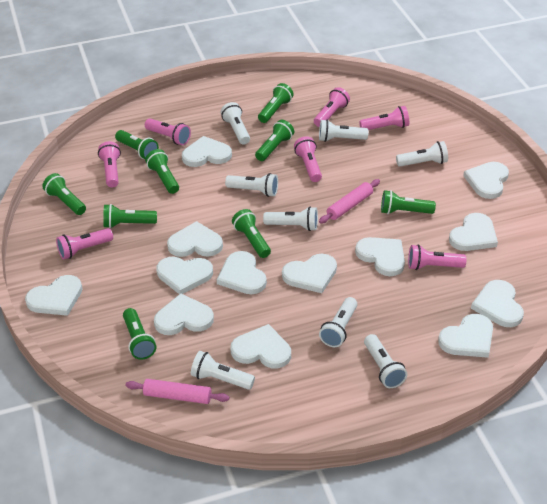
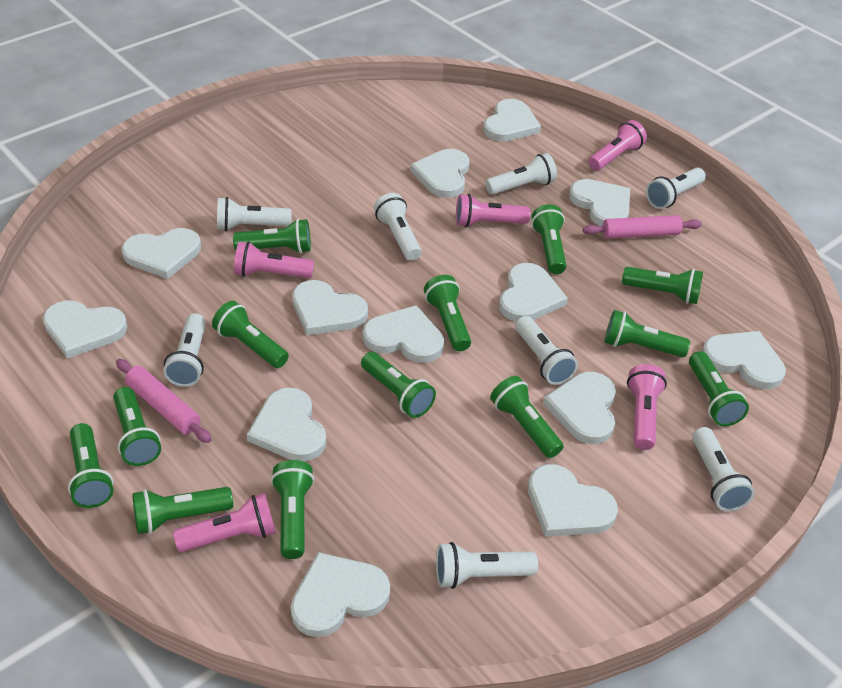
green flashlight: 9 -> 13
pink flashlight: 7 -> 5

